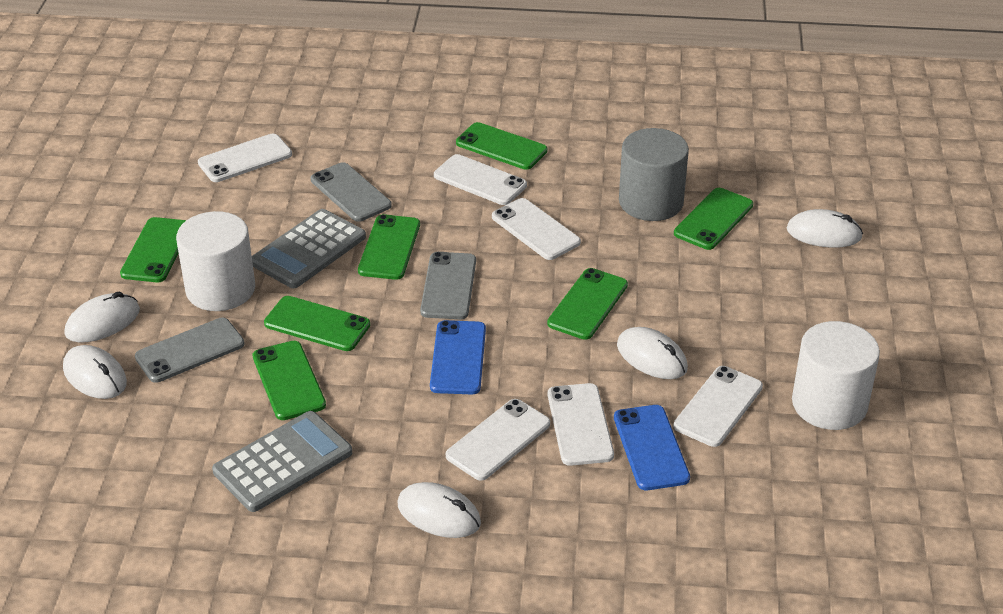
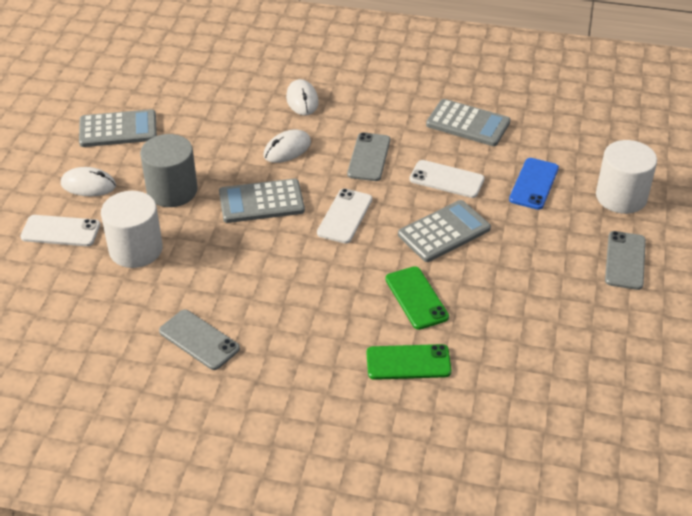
blue phone: 2 -> 1
green phone: 7 -> 2
grey calculator: 2 -> 4
white mouse: 5 -> 3
white phone: 6 -> 3

